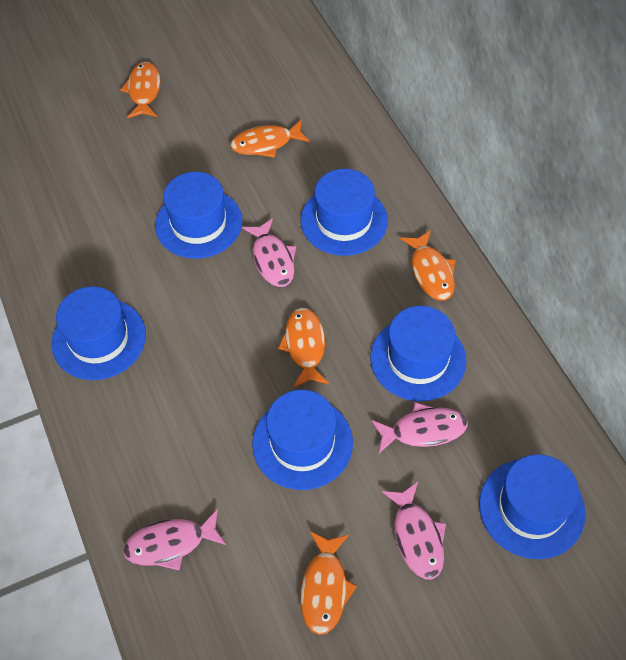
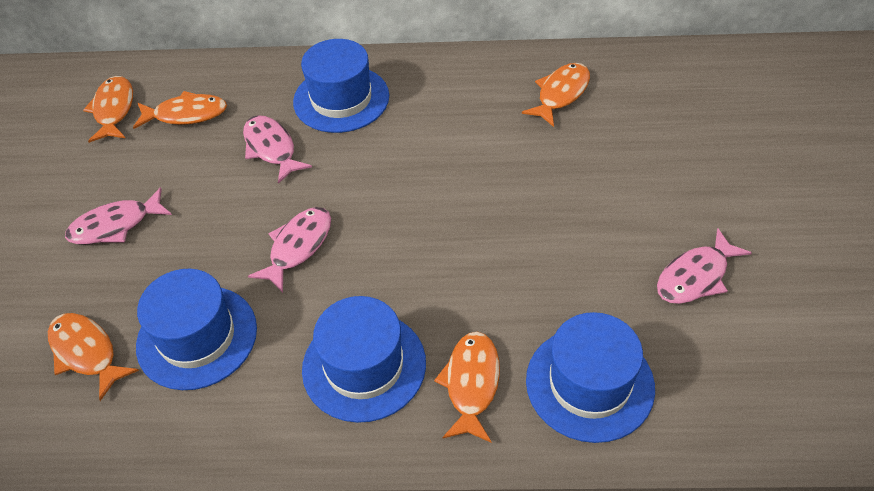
blue hat: 6 -> 4

